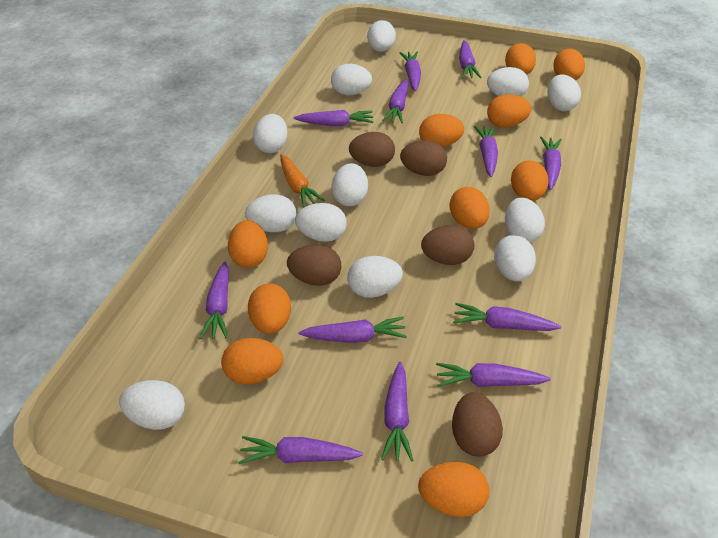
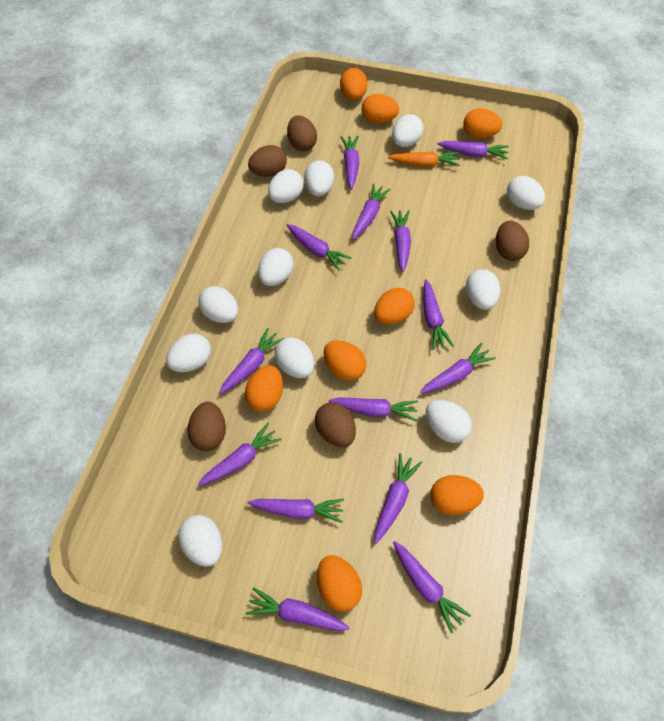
orange egg: 10 -> 8
purple carrot: 12 -> 14
white egg: 12 -> 11

